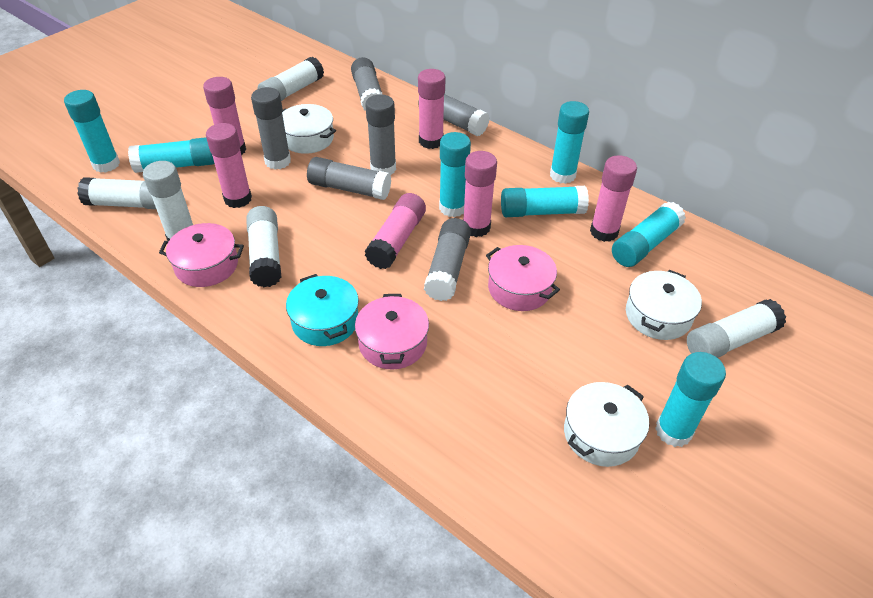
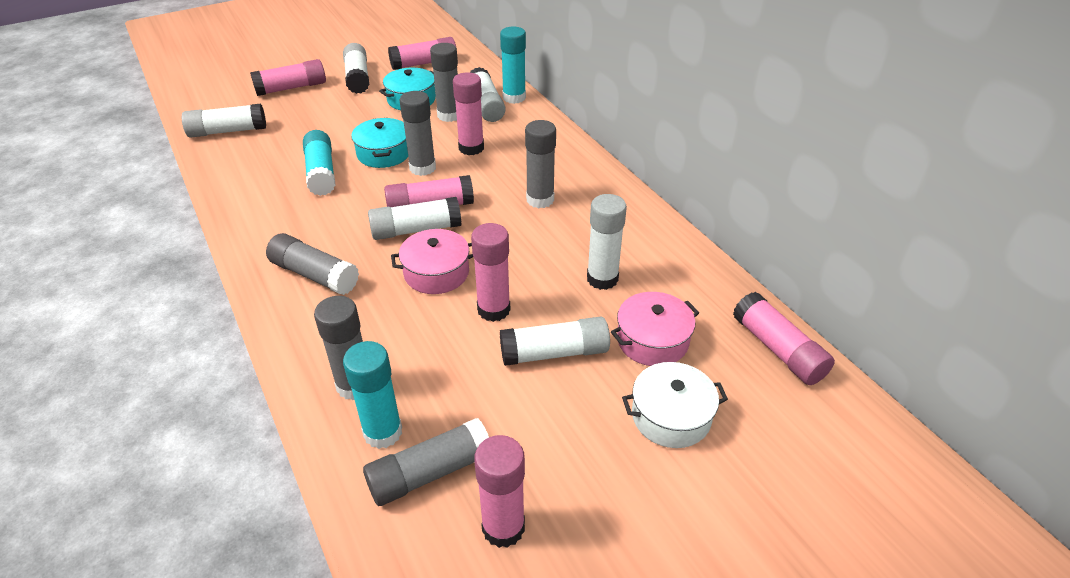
pink glue stick: 6 -> 7
pink pot: 3 -> 2
turquoise glue stick: 7 -> 3
turquoise pot: 1 -> 2
white glue stick: 5 -> 6
white pot: 3 -> 1

